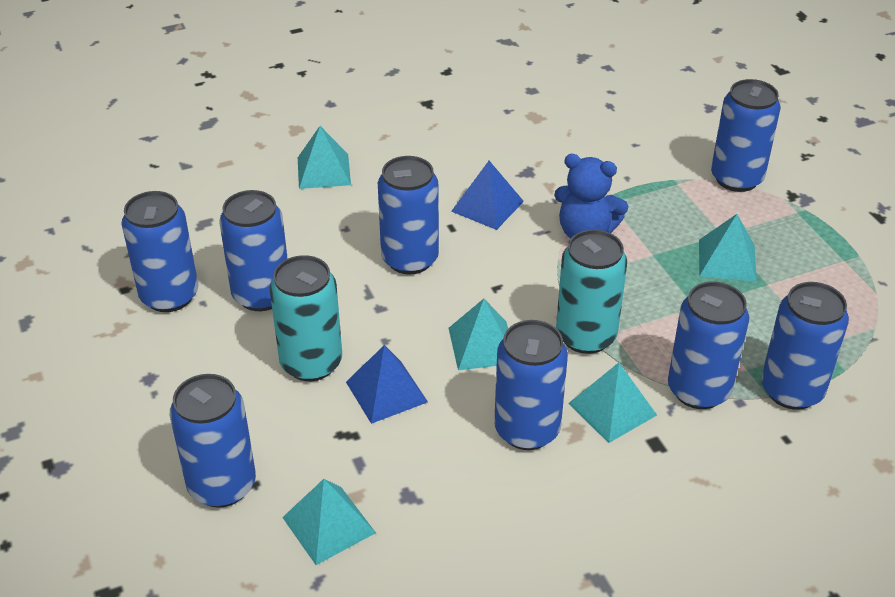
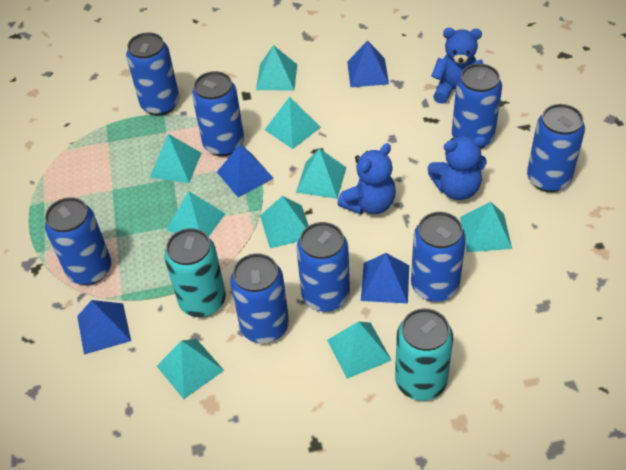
blue pyramid: 2 -> 4
blue teddy bear: 1 -> 3
turquoise pyramid: 5 -> 9

